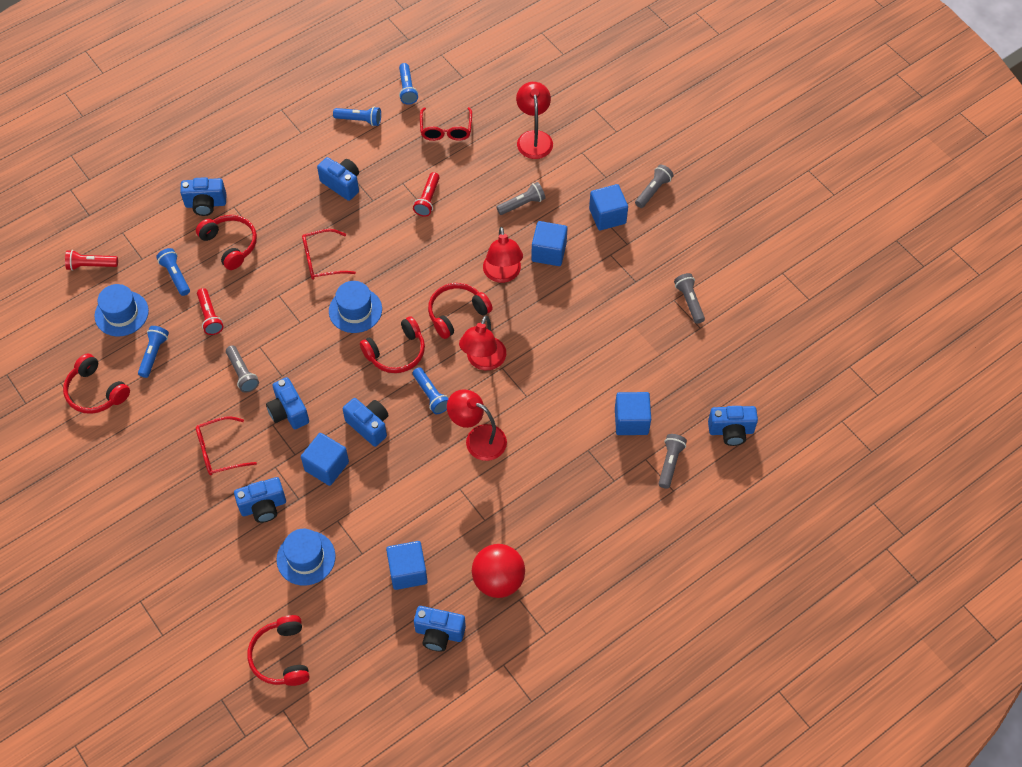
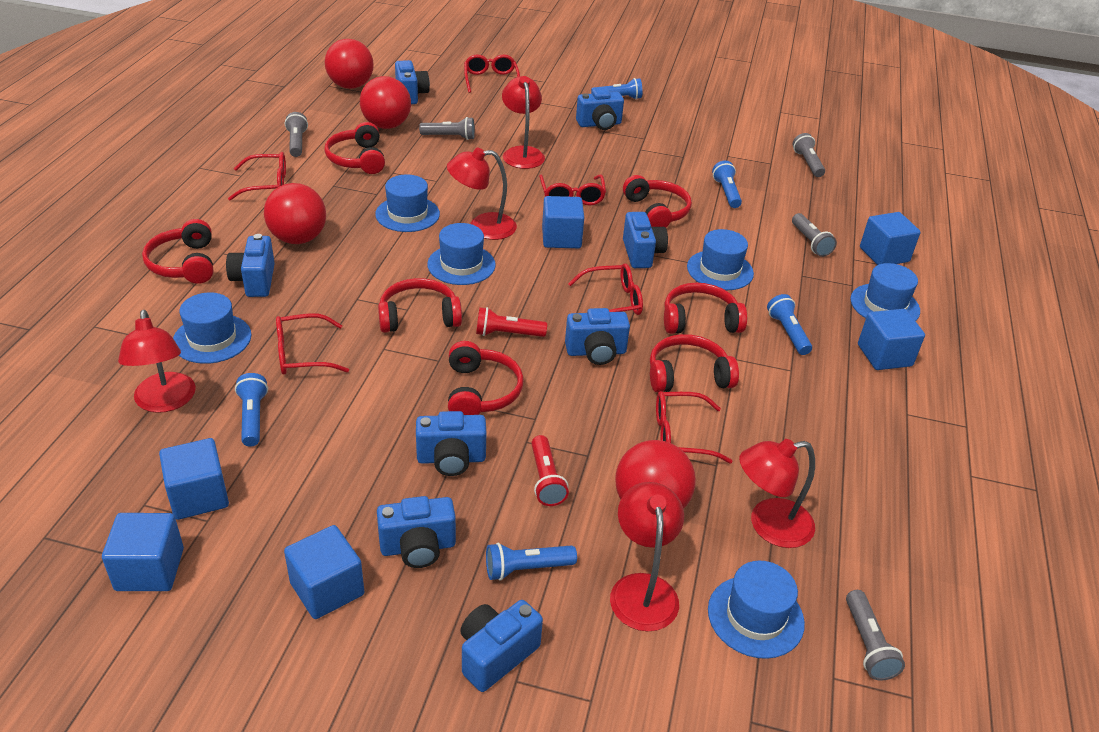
blue camera: 7 -> 8
blue cube: 5 -> 6
blue hat: 3 -> 6
red ball: 1 -> 4
red flashlight: 3 -> 2
red glasses: 3 -> 6
red headphones: 5 -> 7
red lamp: 4 -> 5

